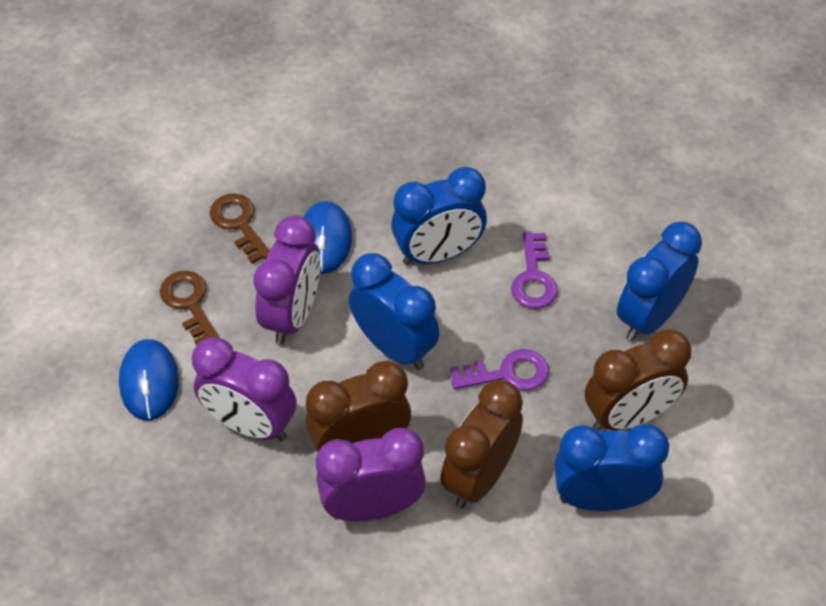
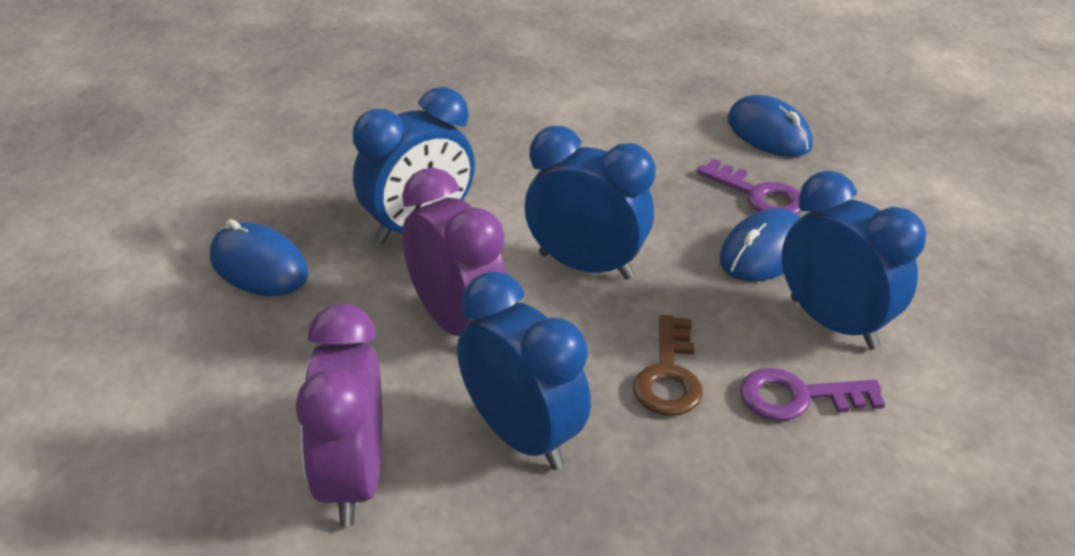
blue mouse: 2 -> 3
brown clock: 3 -> 0
brown key: 2 -> 1
purple clock: 3 -> 2

